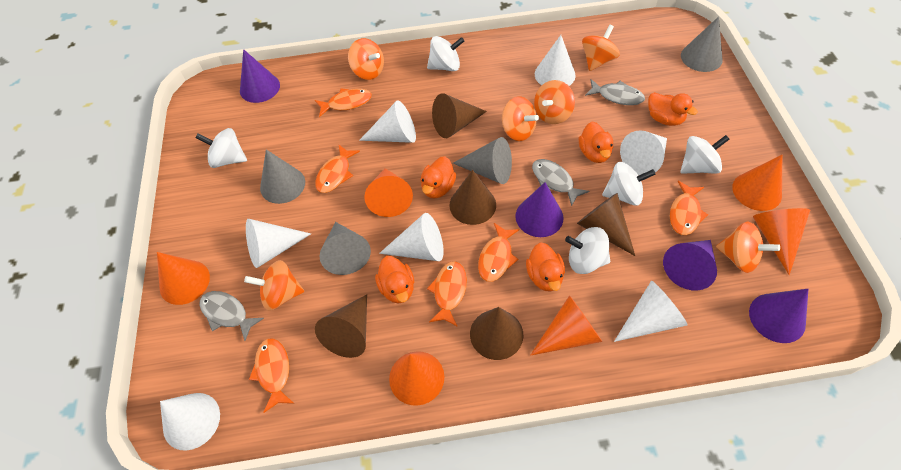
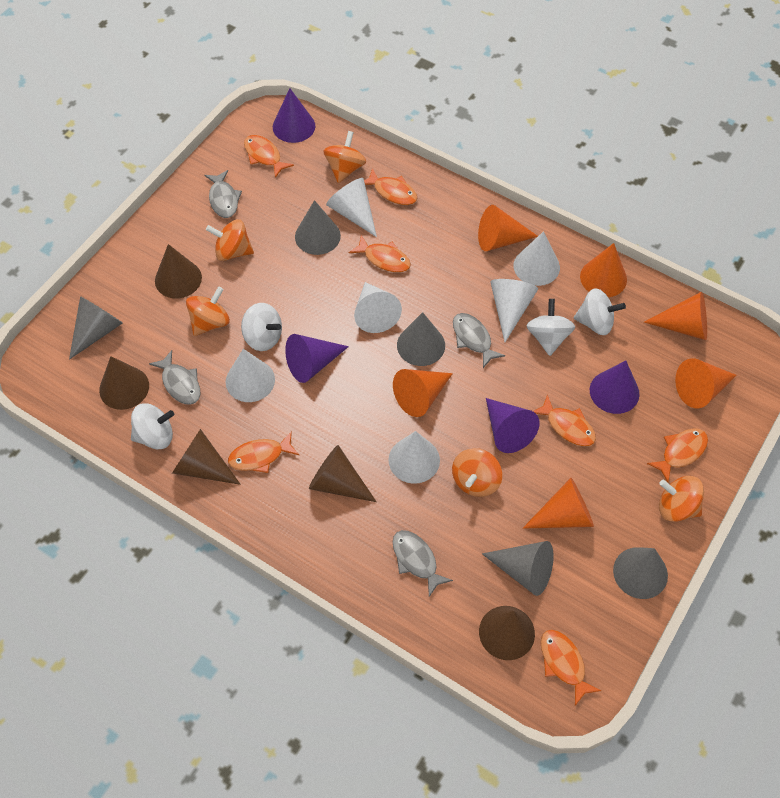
grey cone: 4 -> 5
grey fish: 3 -> 4
orange duck: 5 -> 0
orange fish: 6 -> 7
orange spinning top: 6 -> 5
white cone: 7 -> 6
white spinning top: 5 -> 4

